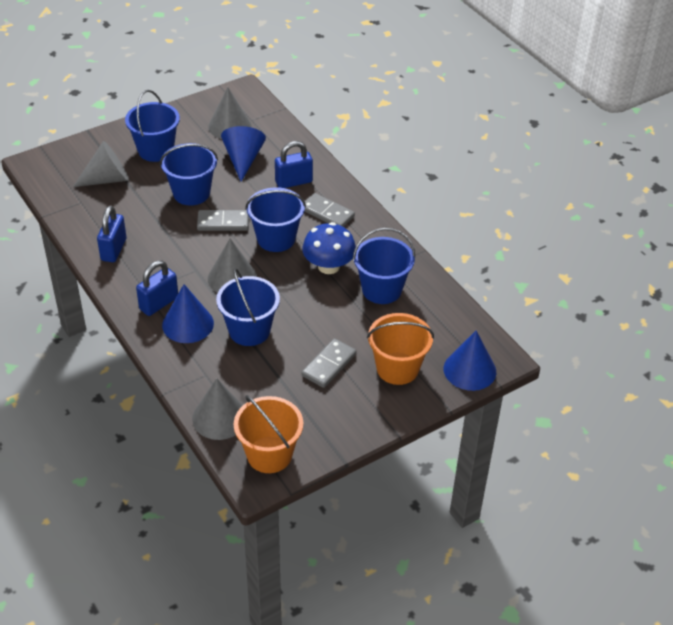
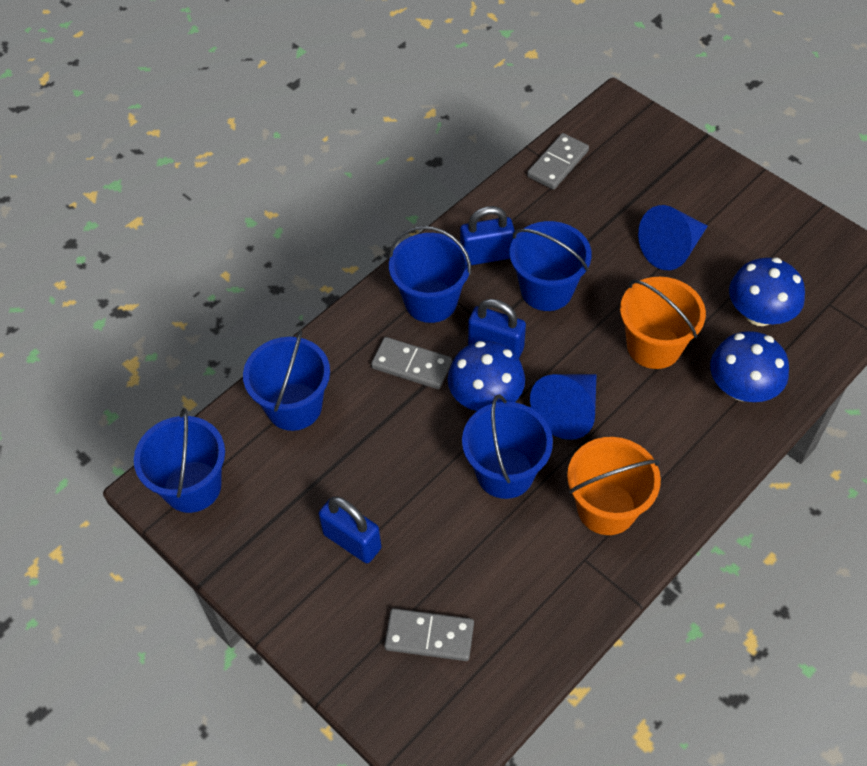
blue cone: 3 -> 2
blue mushroom: 1 -> 3
grey cone: 4 -> 0

